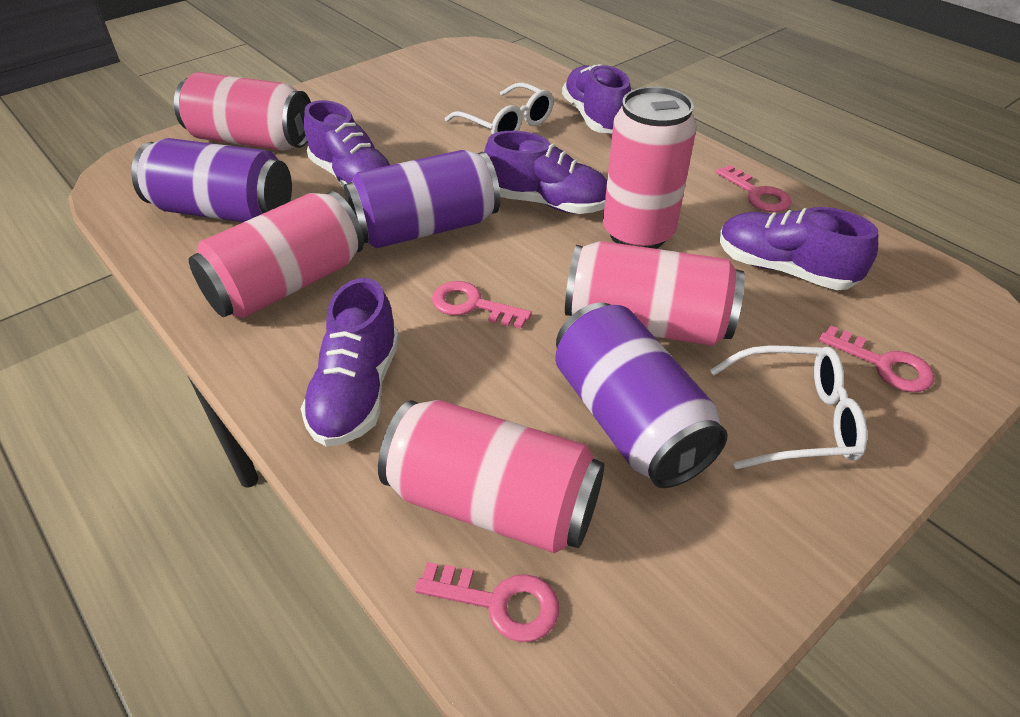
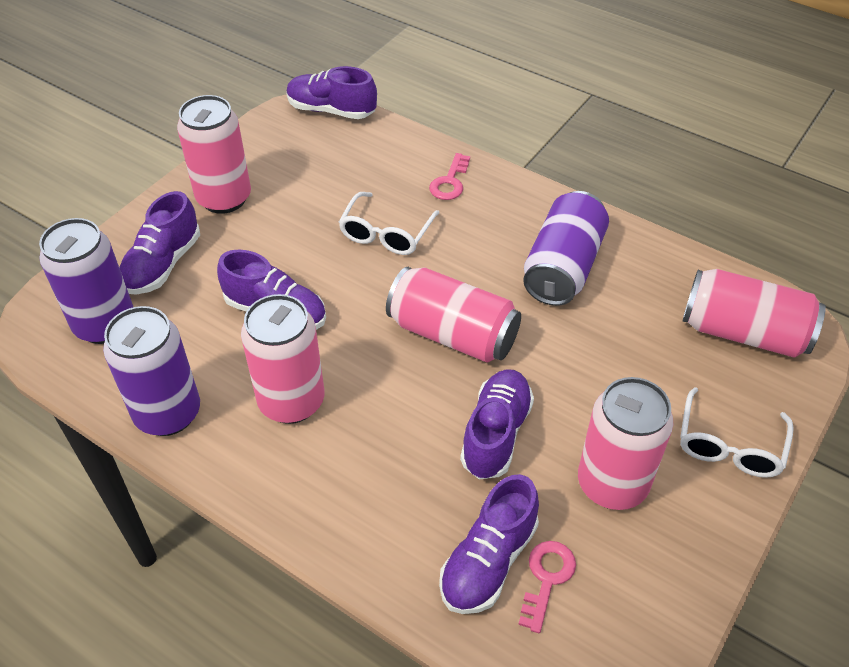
pink key: 4 -> 2

